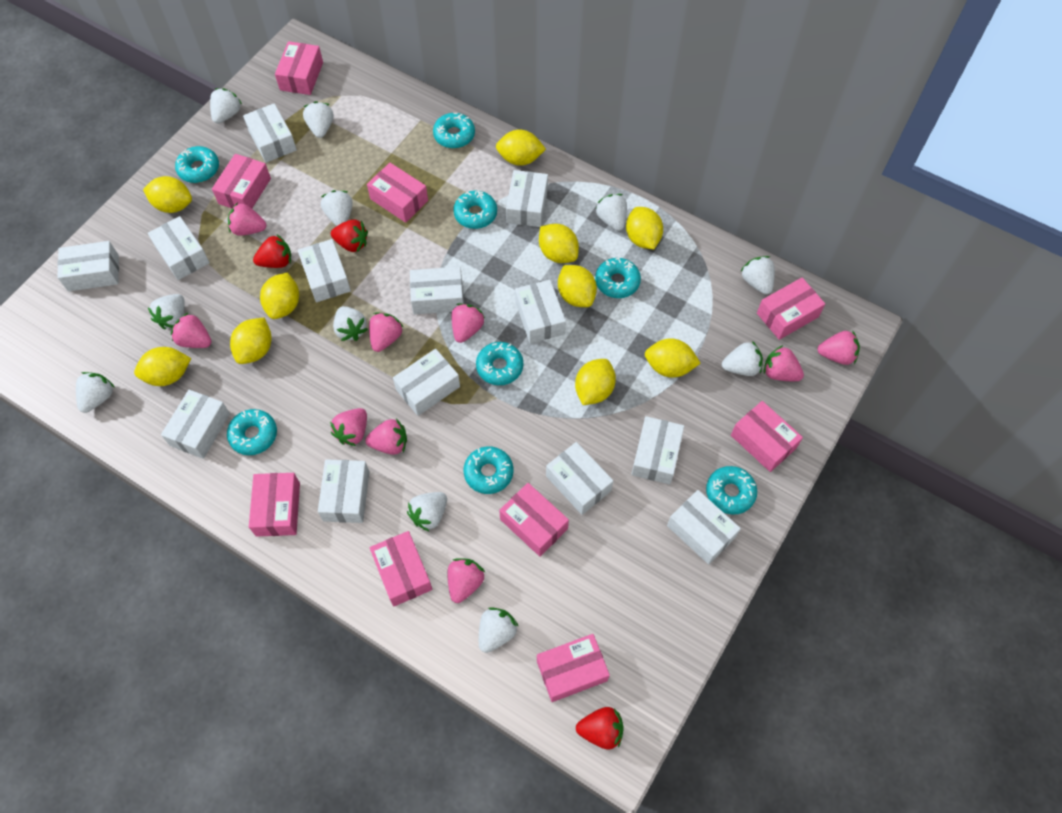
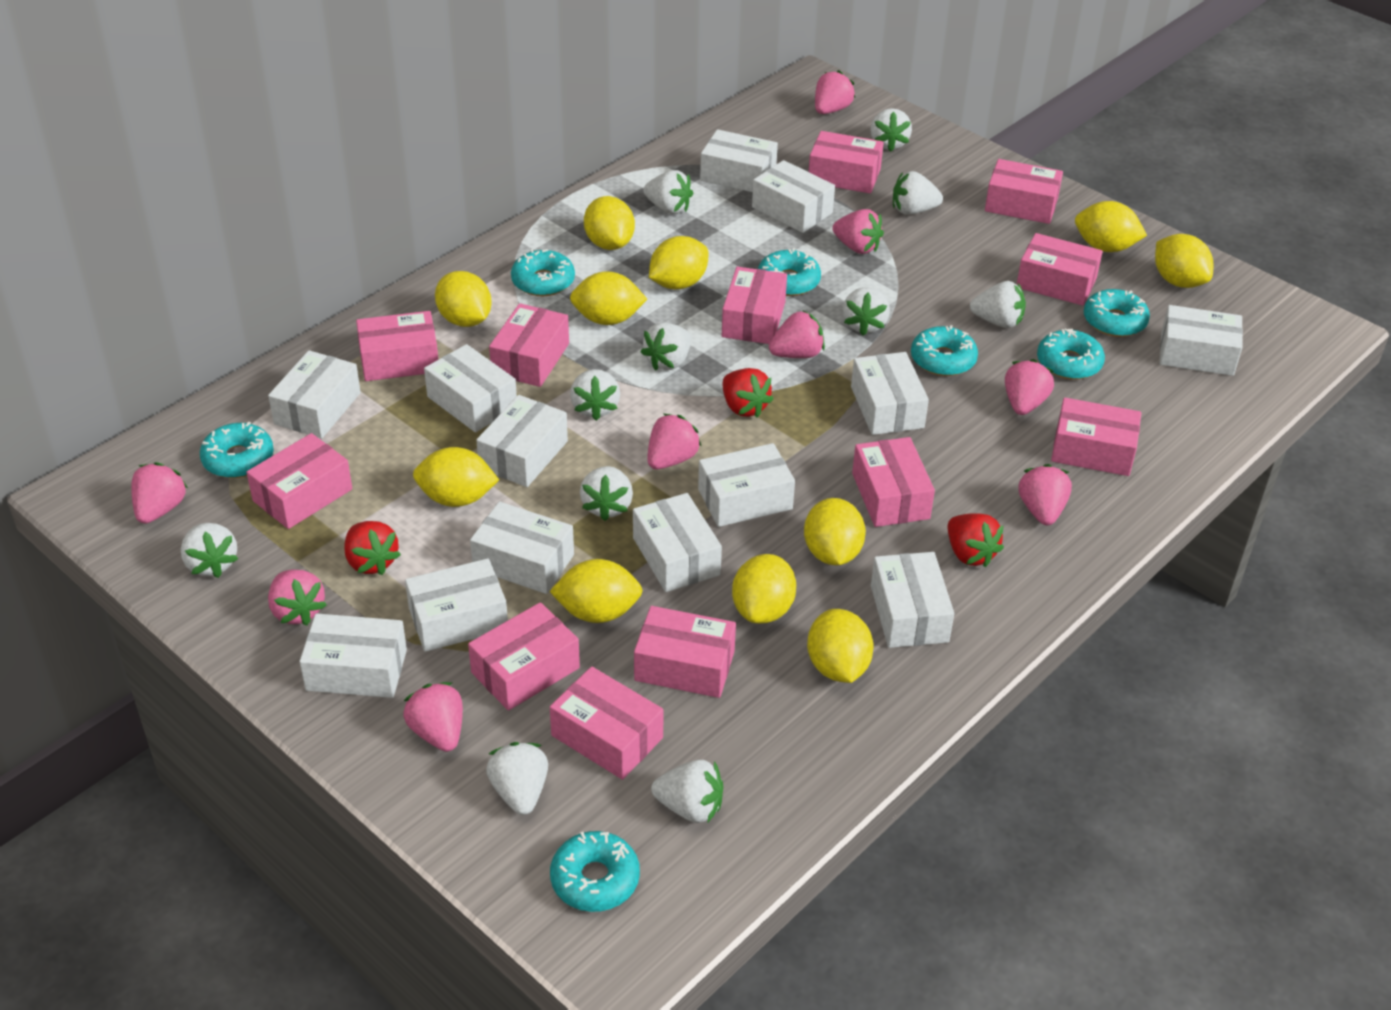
pink box: 9 -> 12
turquoise donut: 8 -> 7
yellow lemon: 10 -> 11

